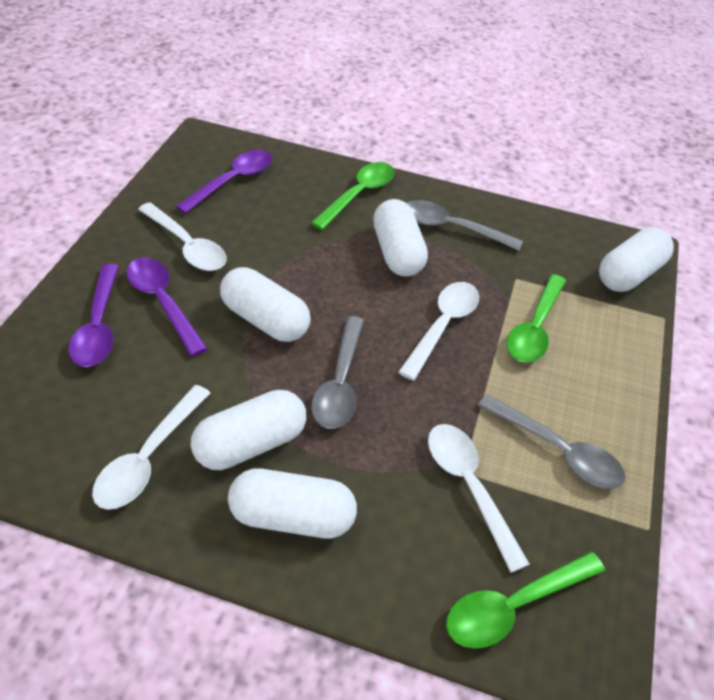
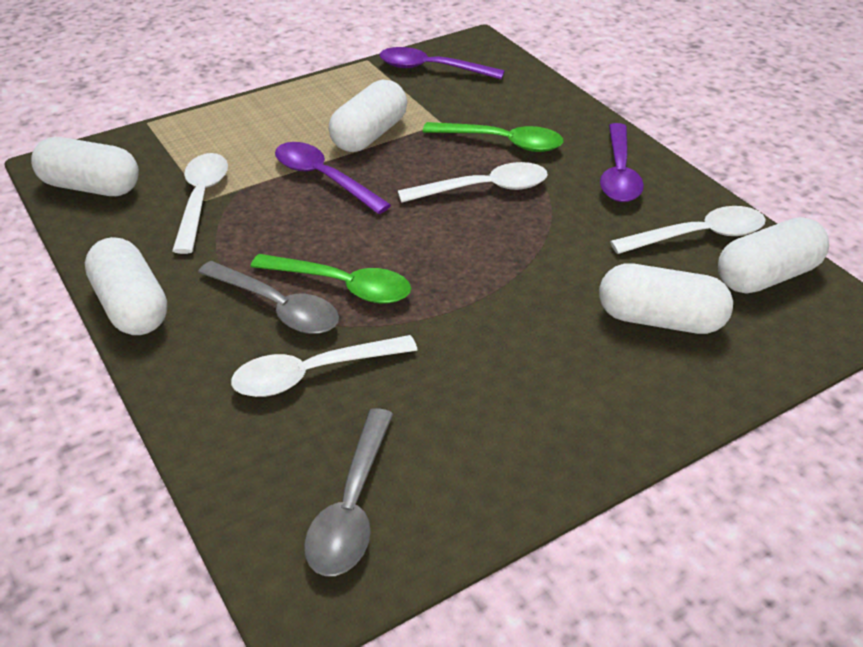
green spoon: 3 -> 2
grey spoon: 3 -> 2

